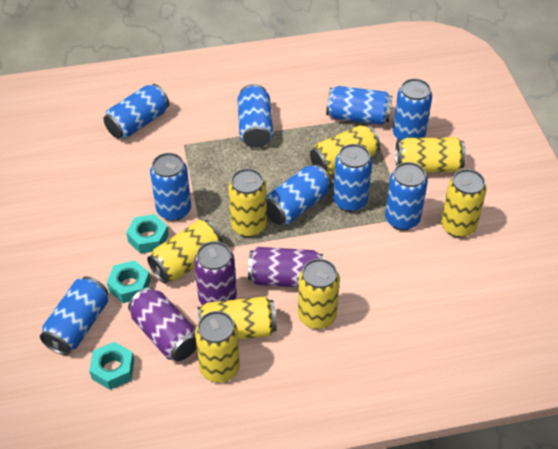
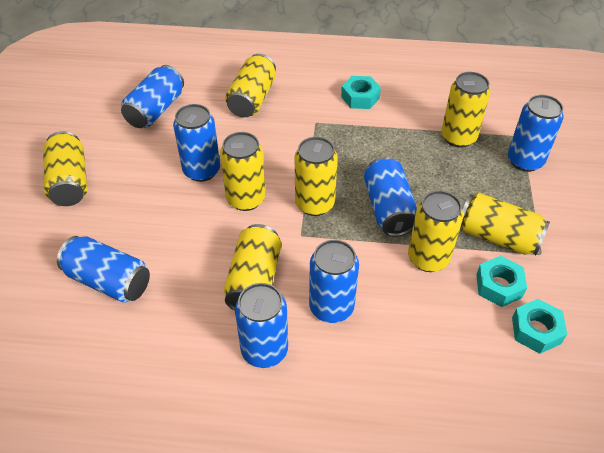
blue can: 9 -> 7
purple can: 3 -> 0

